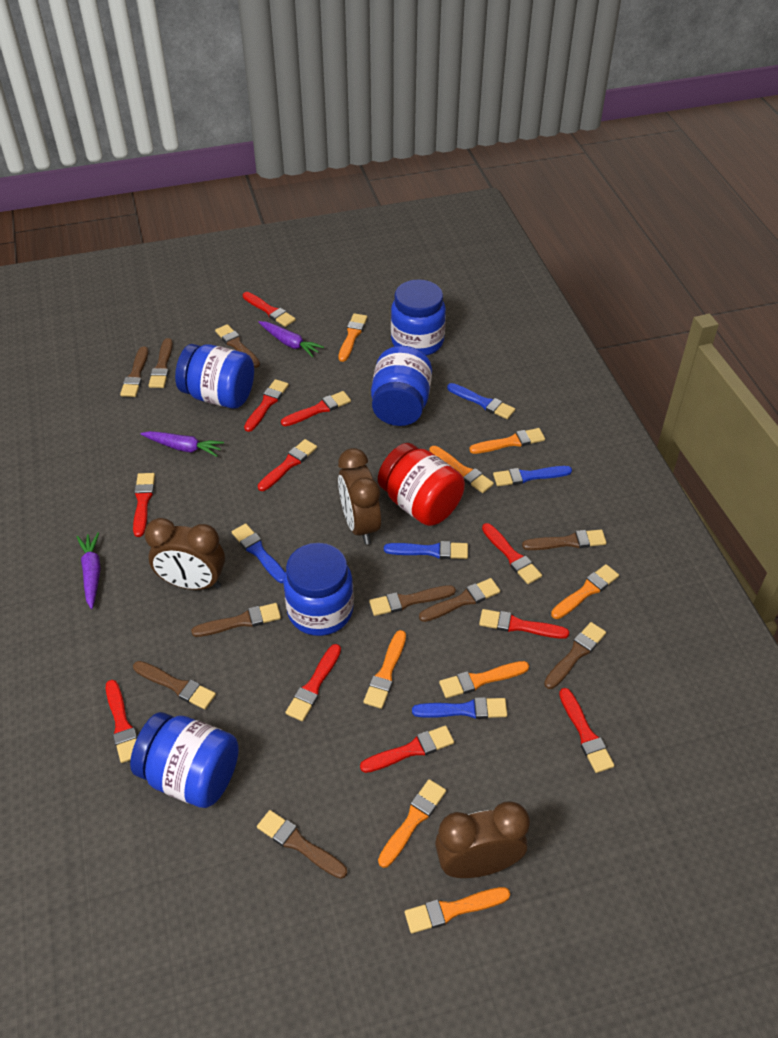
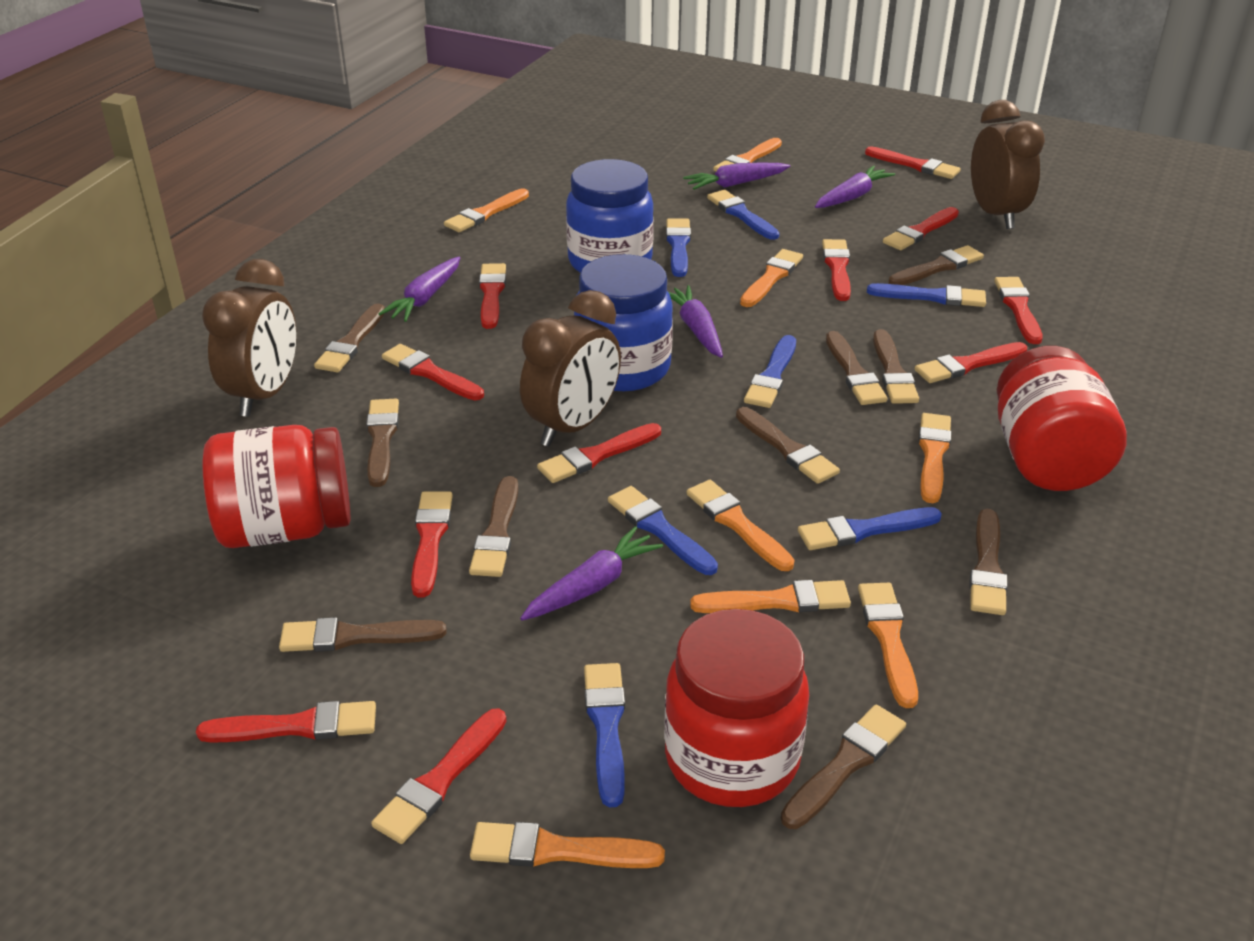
blue brush: 5 -> 7
blue jar: 5 -> 2
purple carrot: 3 -> 5
red jar: 1 -> 3

